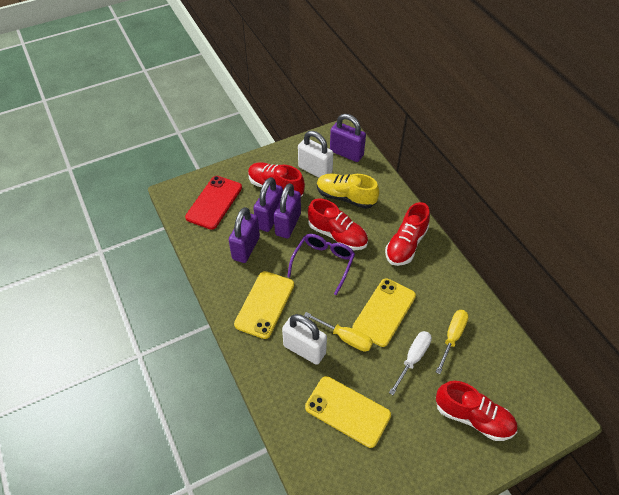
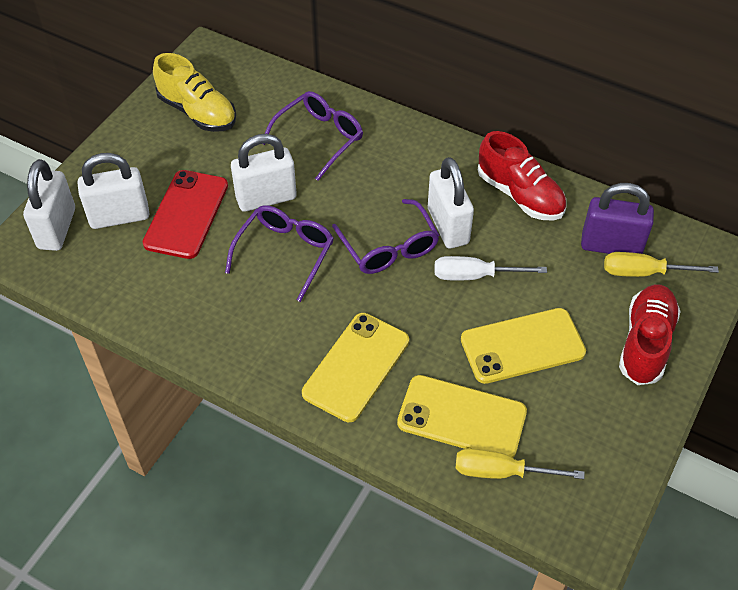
purple glasses: 1 -> 3
purple padlock: 4 -> 1
red shoe: 4 -> 2
white padlock: 2 -> 4

